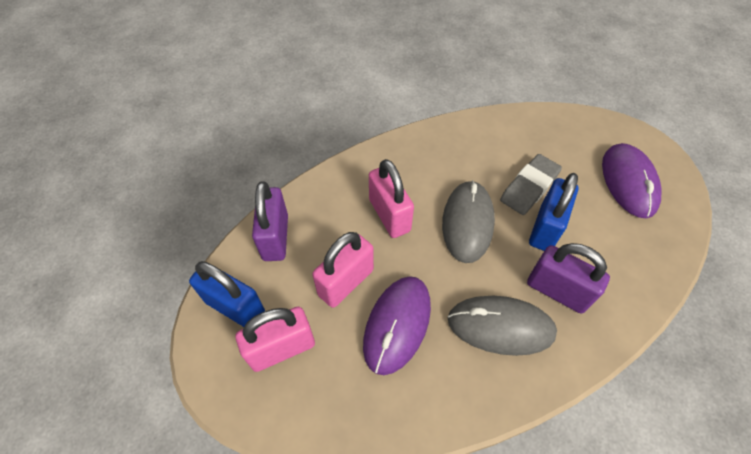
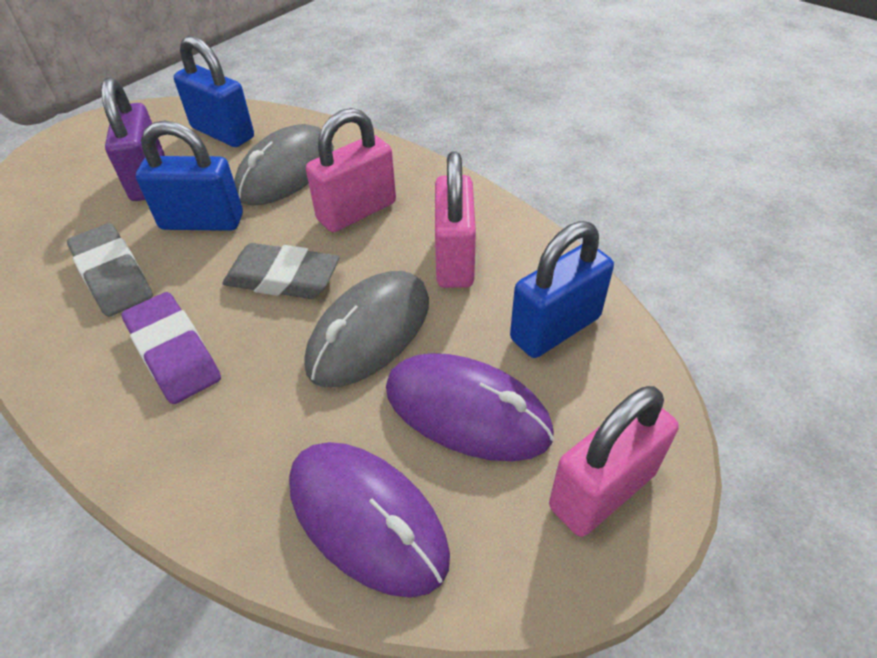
blue padlock: 2 -> 3
grey eraser: 1 -> 2
purple eraser: 0 -> 1
purple padlock: 2 -> 1

